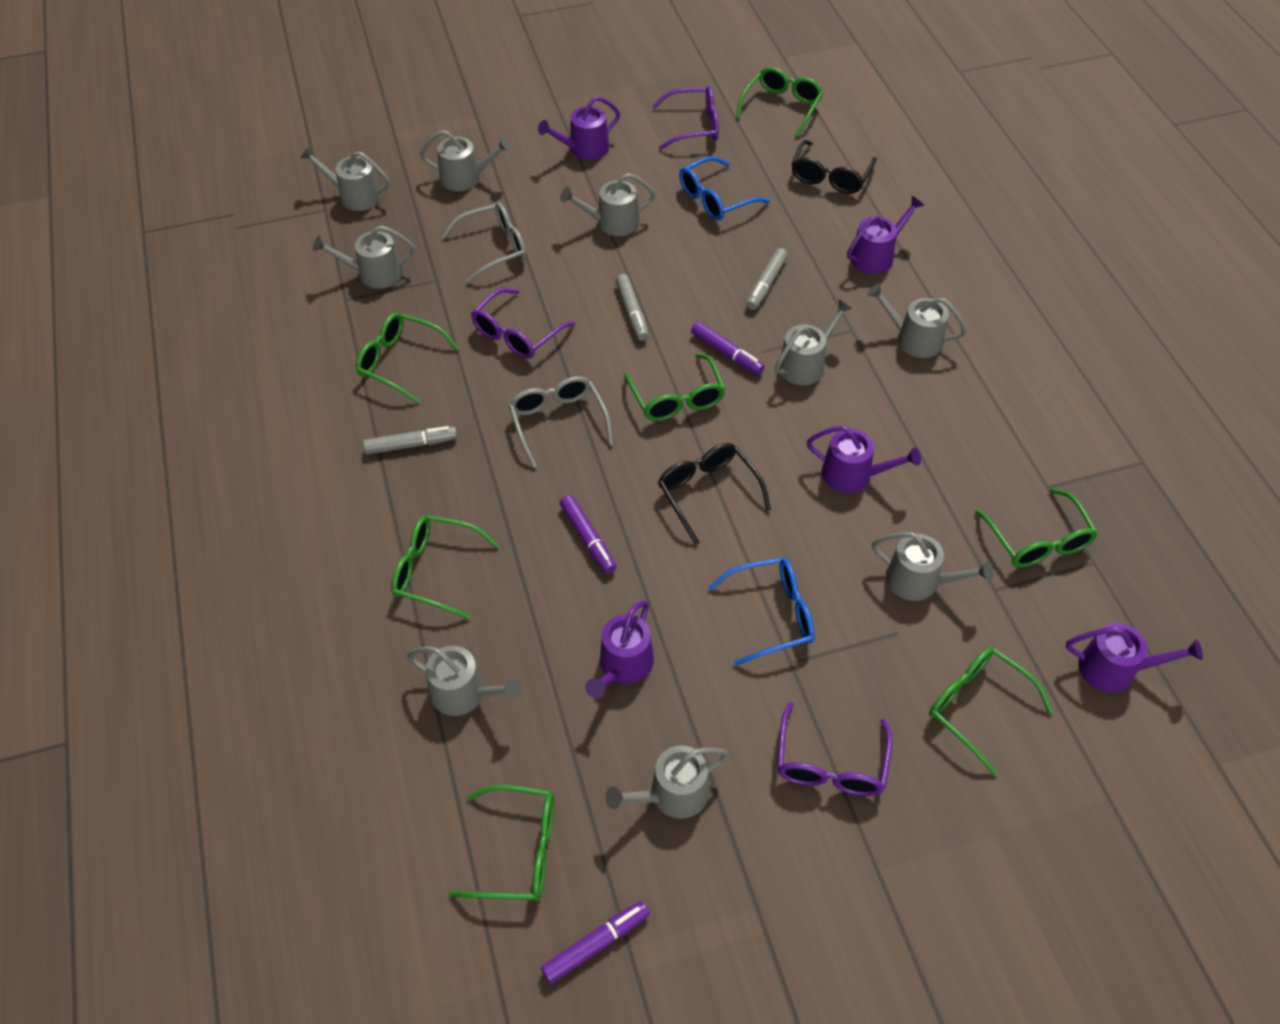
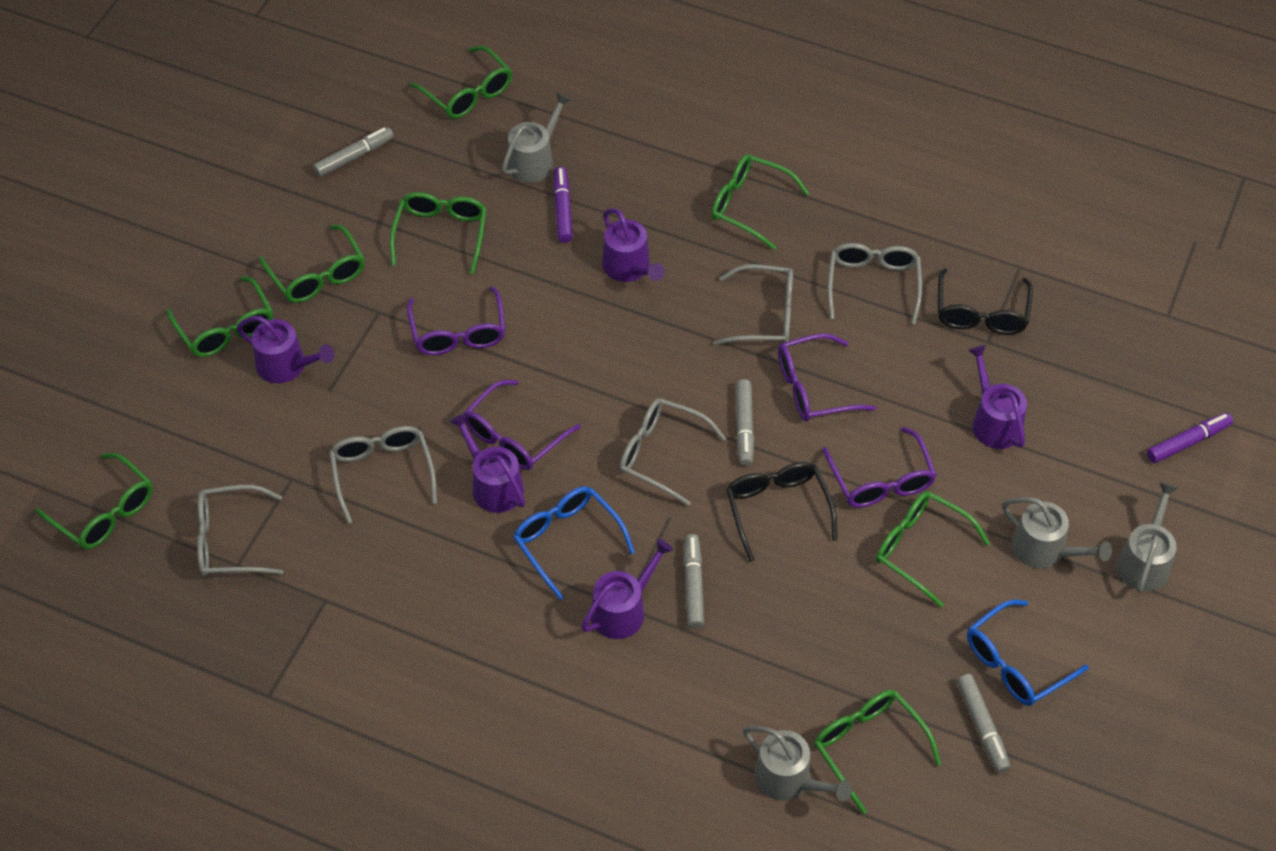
green glasses: 7 -> 8
grey glasses: 2 -> 5
grey marker: 3 -> 4
grey watering can: 9 -> 4
purple glasses: 3 -> 4
purple marker: 3 -> 2

